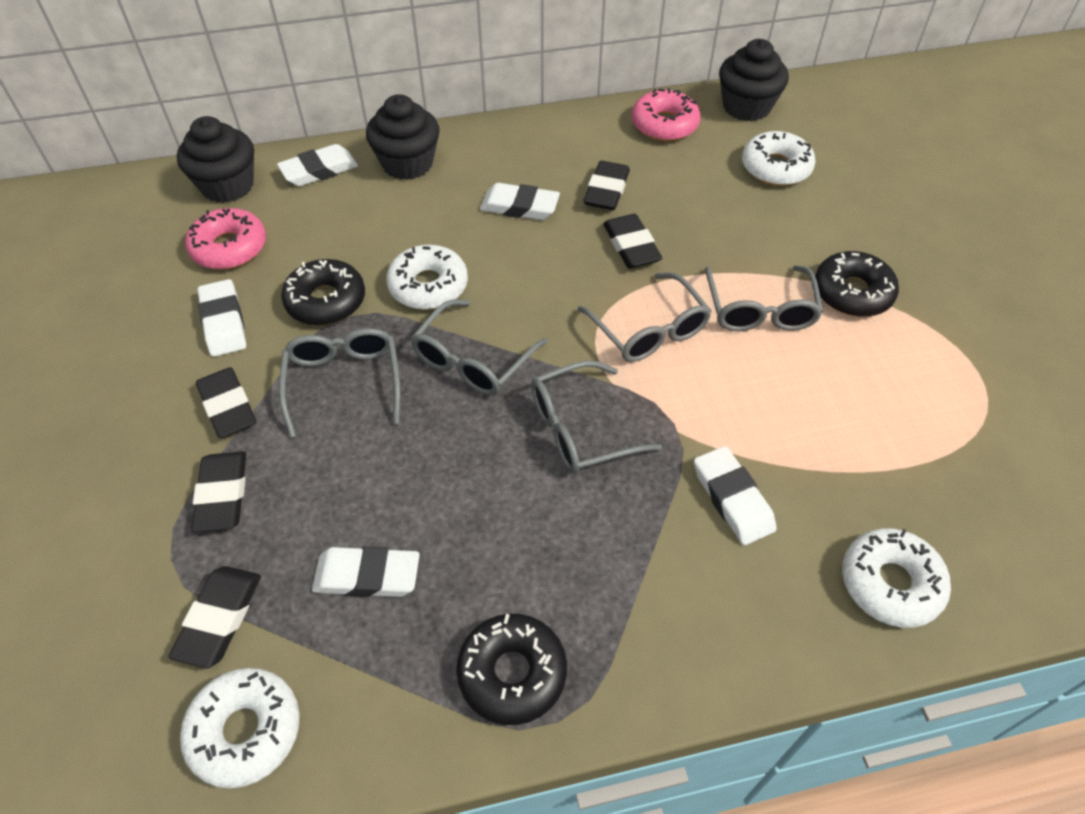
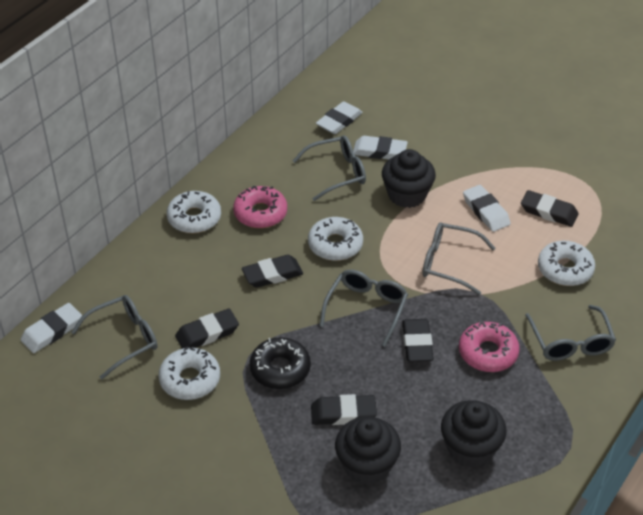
black donut: 3 -> 1
white eraser: 5 -> 4

